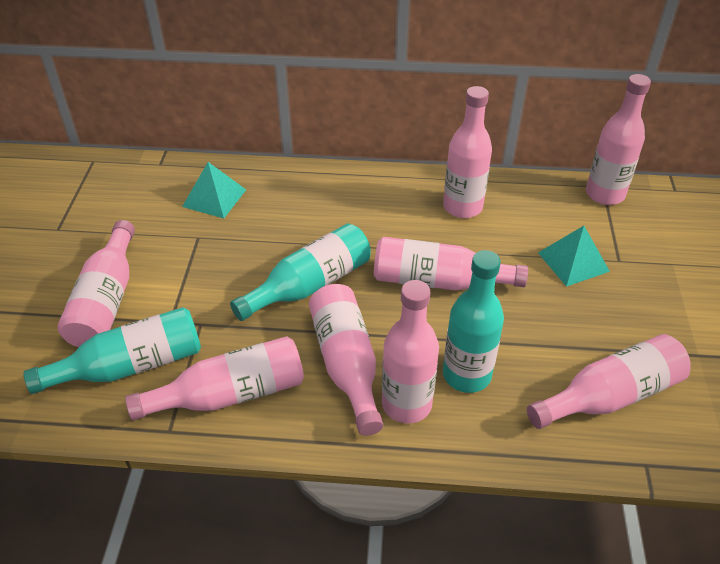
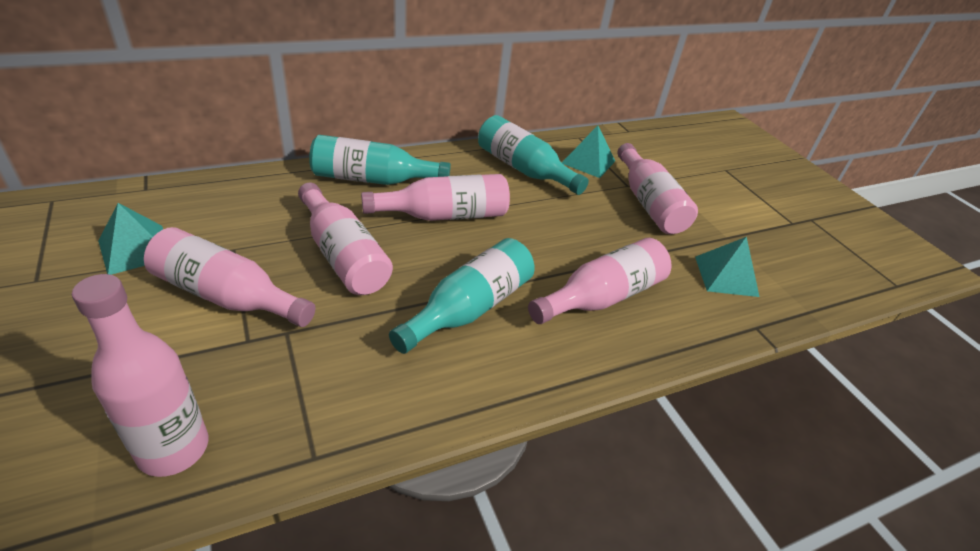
pink bottle: 8 -> 6
turquoise pyramid: 2 -> 3

